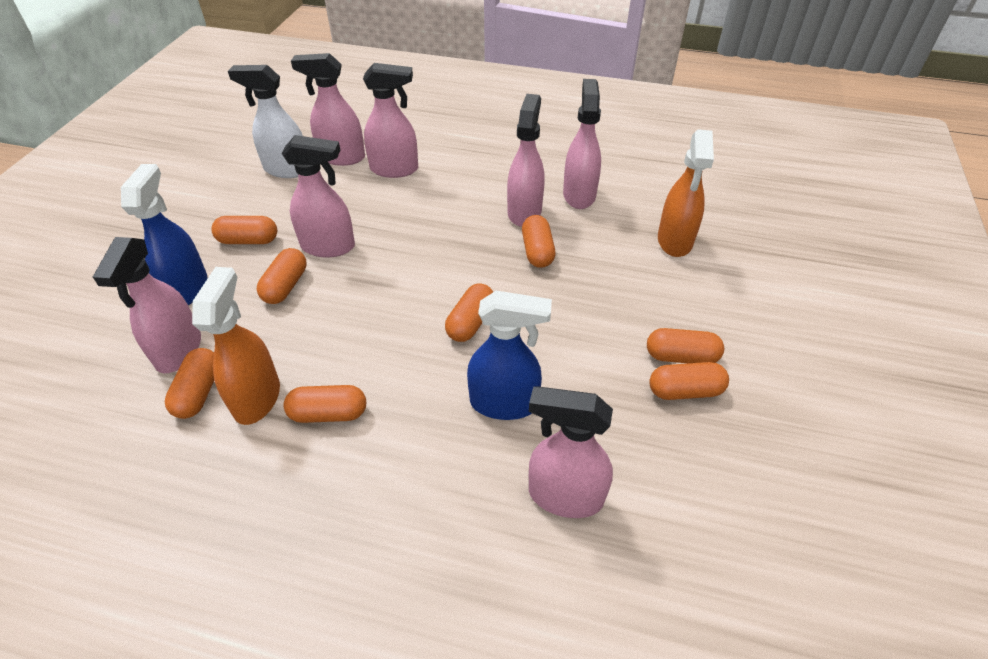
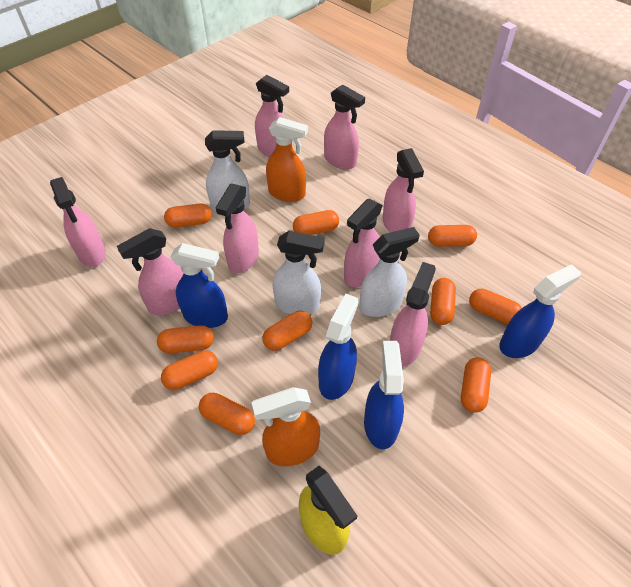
blue spray bottle: 2 -> 4
orange capsule: 8 -> 10
pink spray bottle: 7 -> 8
white spray bottle: 1 -> 3
yellow spray bottle: 0 -> 1

